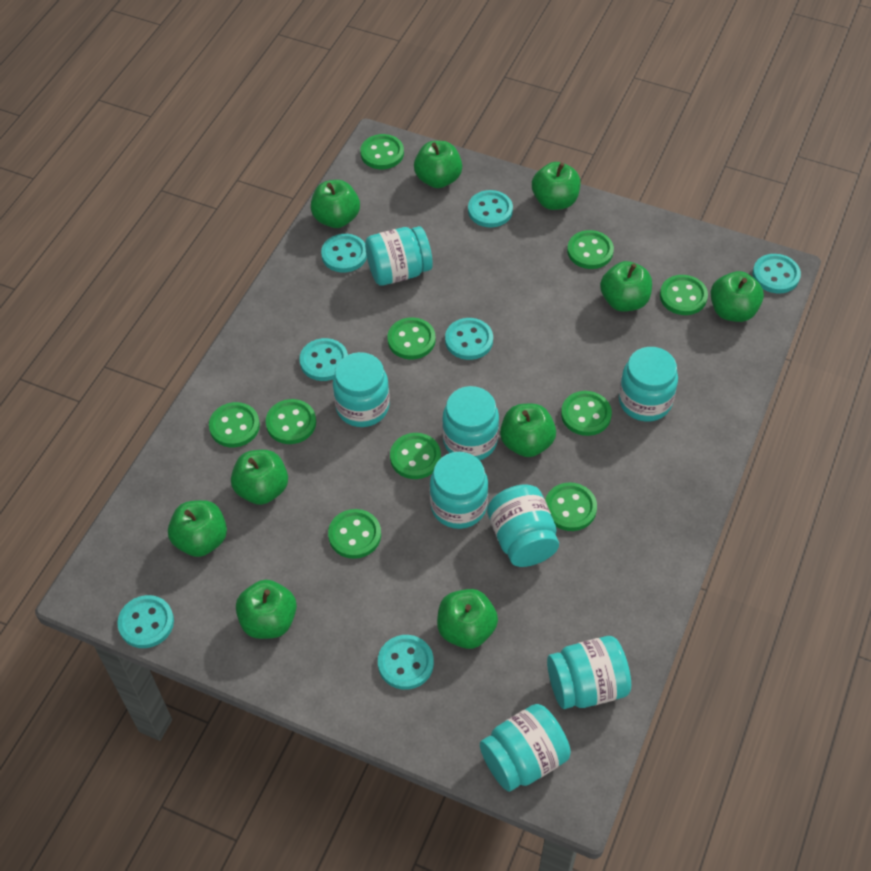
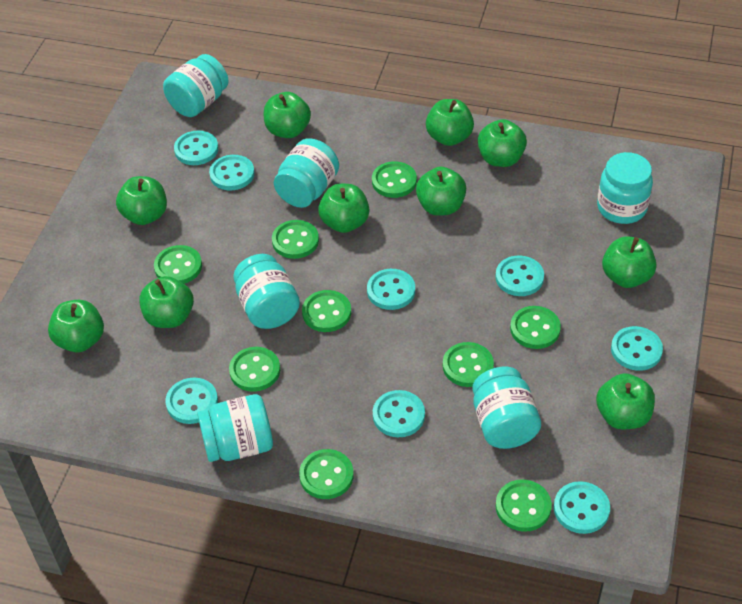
green button: 10 -> 9
turquoise button: 7 -> 8
turquoise jar: 8 -> 6

